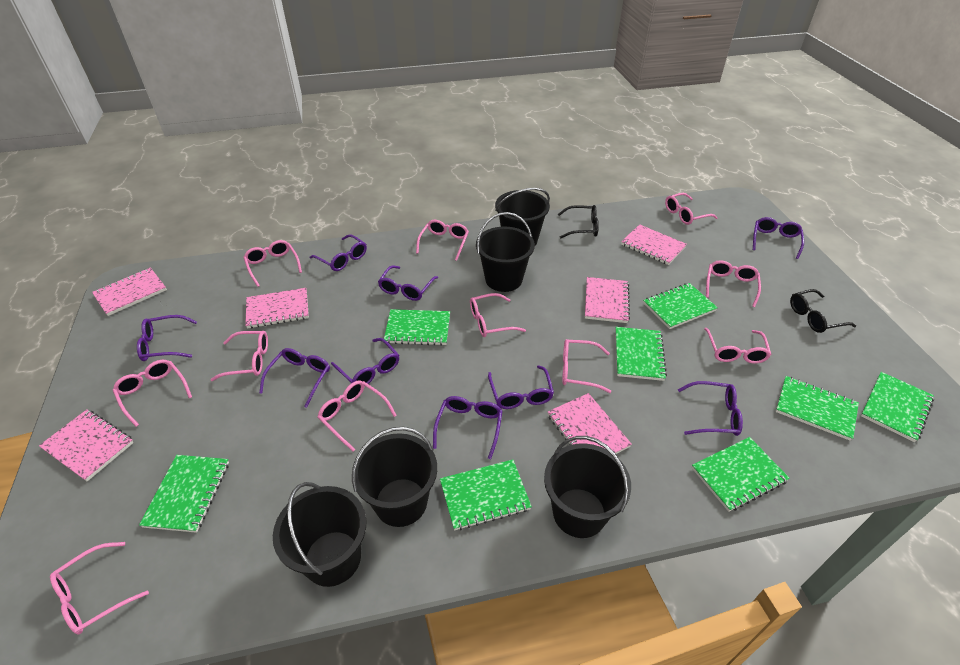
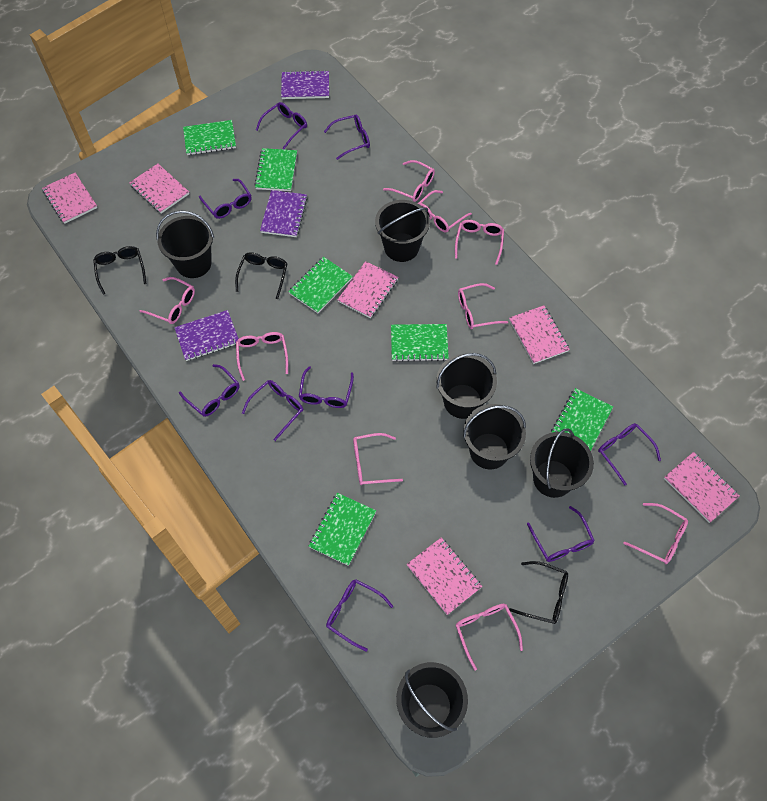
black bucket: 5 -> 6
black glasses: 2 -> 3
green notebook: 8 -> 6
pink glasses: 11 -> 9
purple notebook: 0 -> 3

